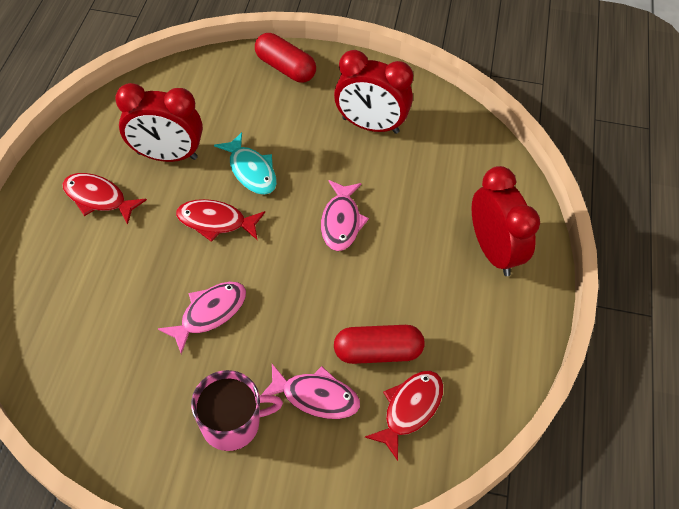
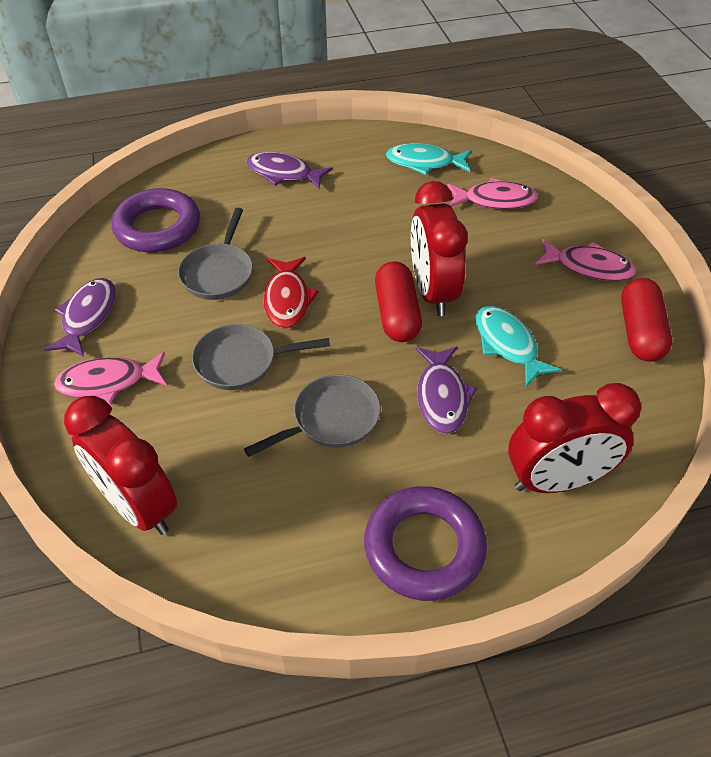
grey pan: 0 -> 3
pink mug: 1 -> 0
purple fish: 0 -> 3
purple ring: 0 -> 2
red fish: 3 -> 1
turquoise fish: 1 -> 2

